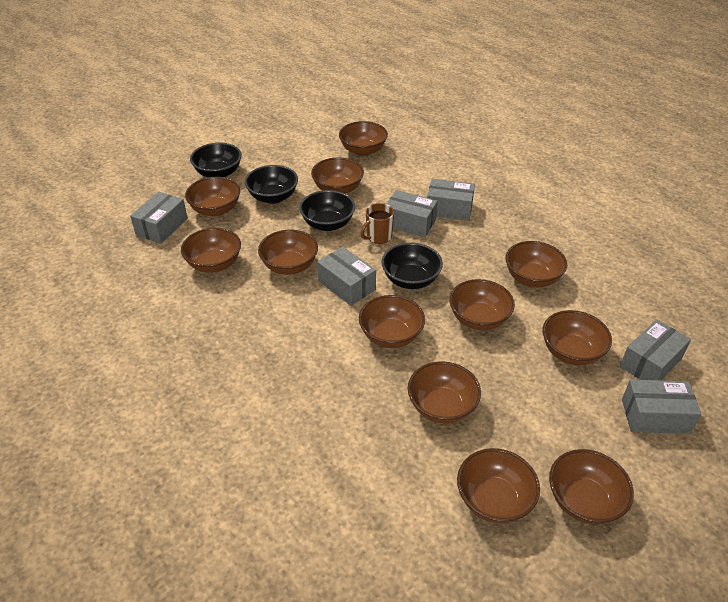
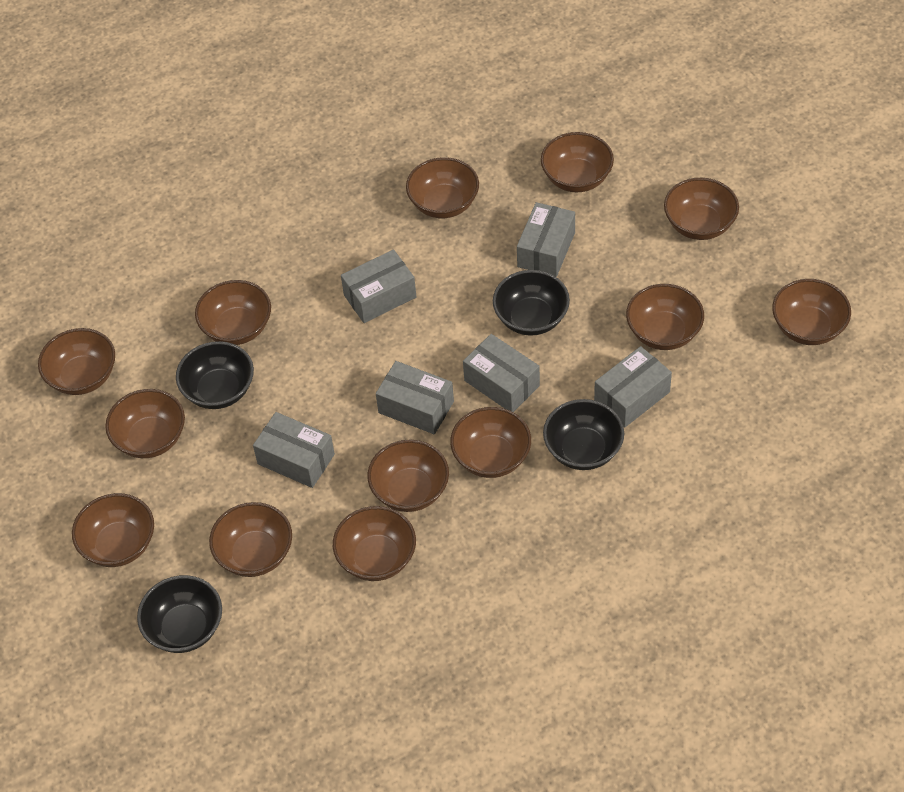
brown bowl: 12 -> 13
brown mug: 1 -> 0

